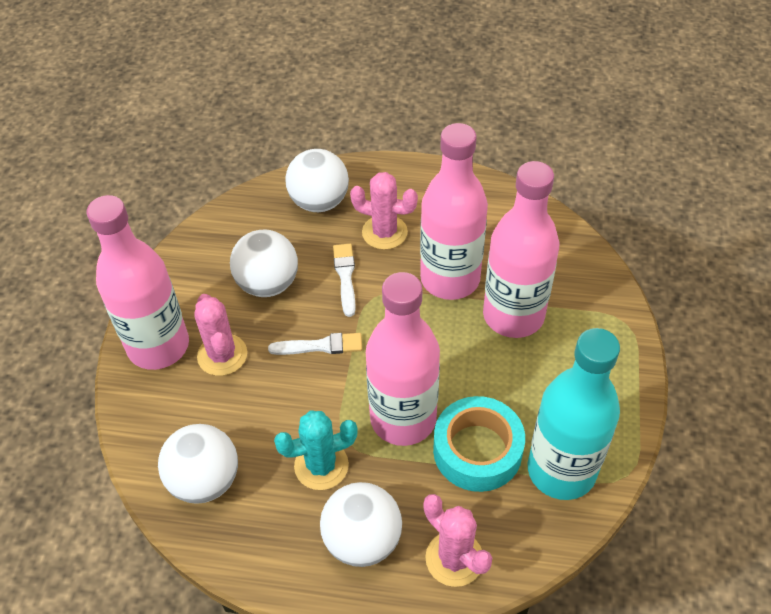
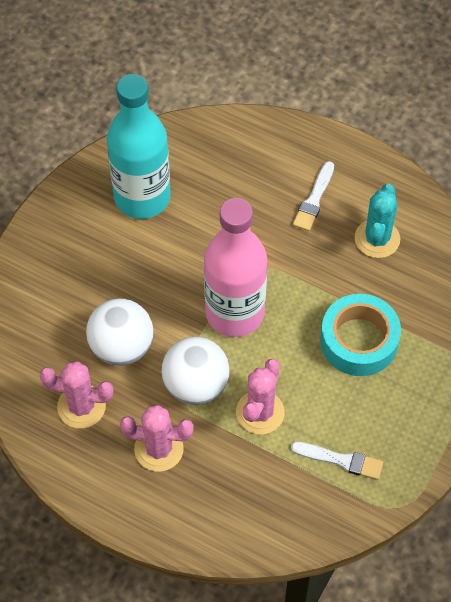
pink bottle: 4 -> 1
white ball: 4 -> 2

